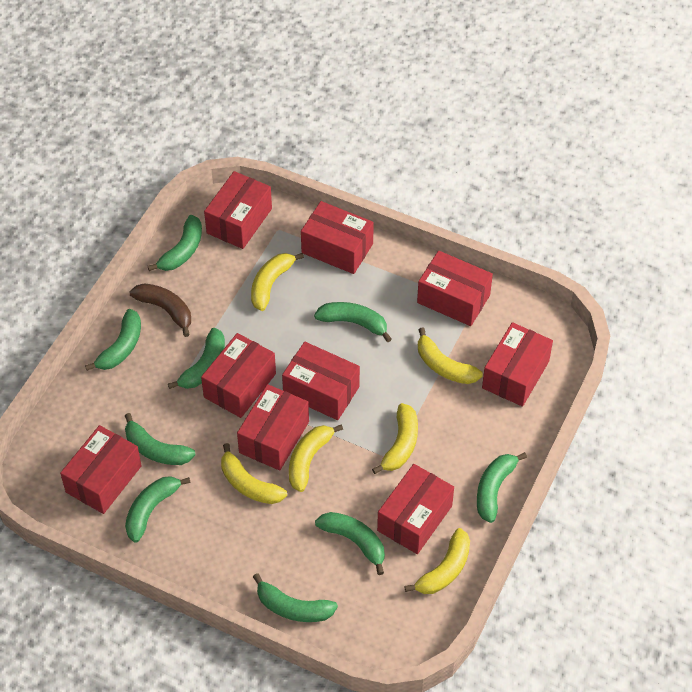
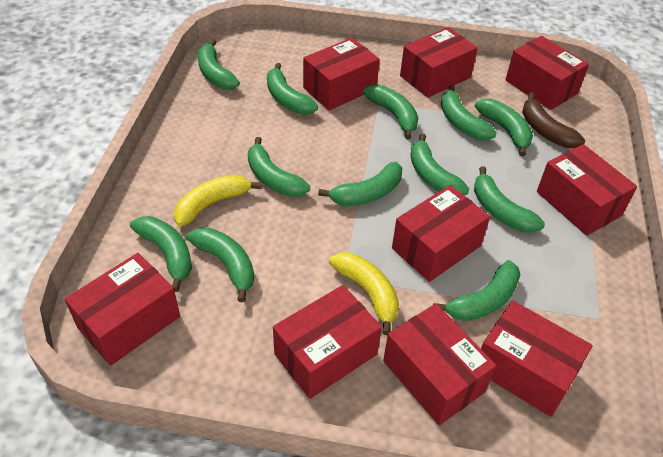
green banana: 9 -> 12
yellow banana: 6 -> 2

